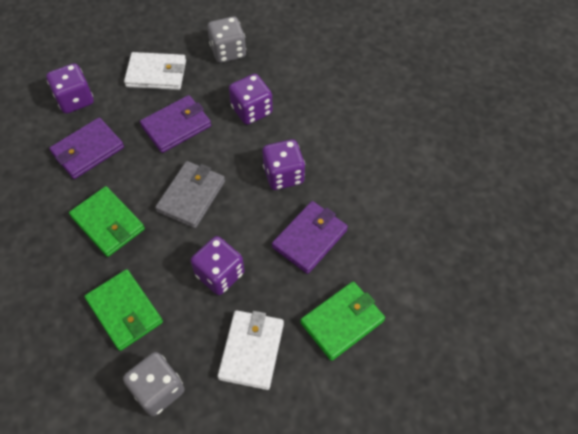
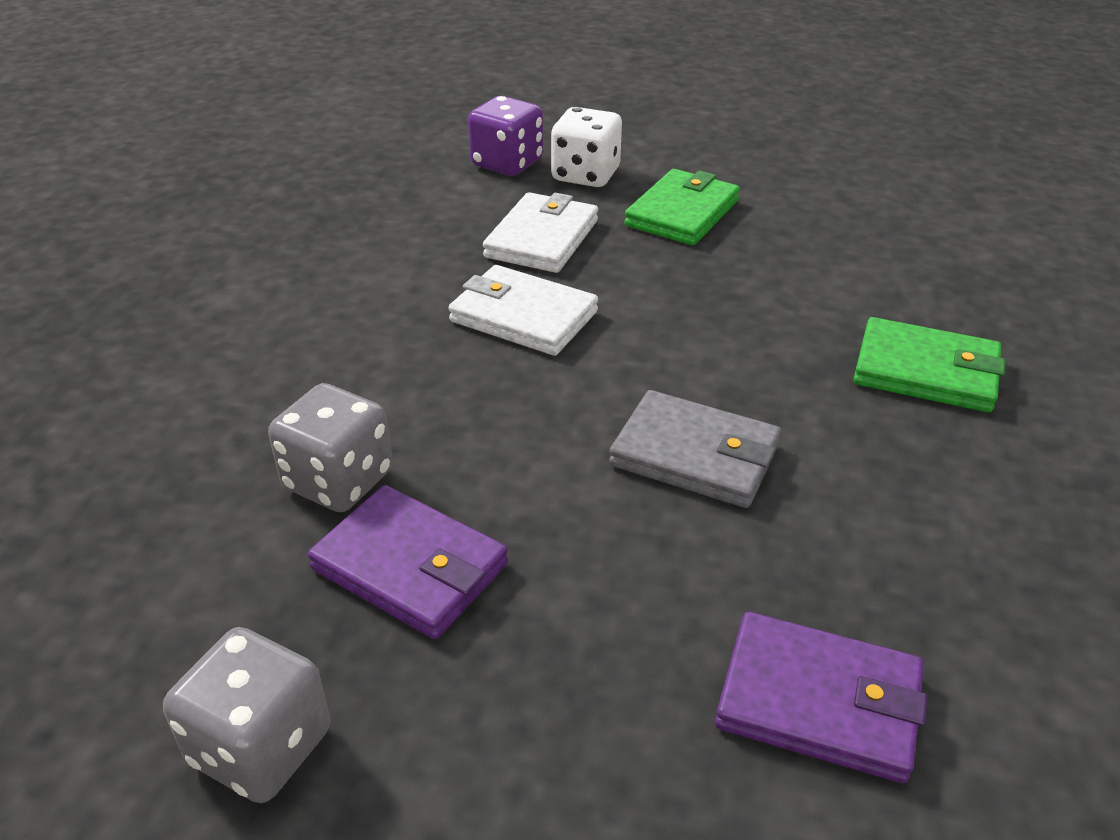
green wallet: 3 -> 2
purple dice: 4 -> 1
purple wallet: 3 -> 2
white dice: 0 -> 1

